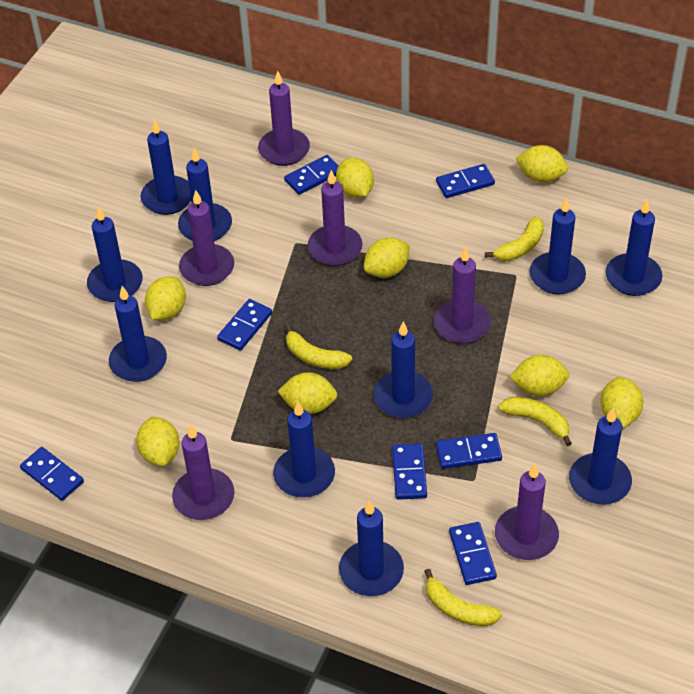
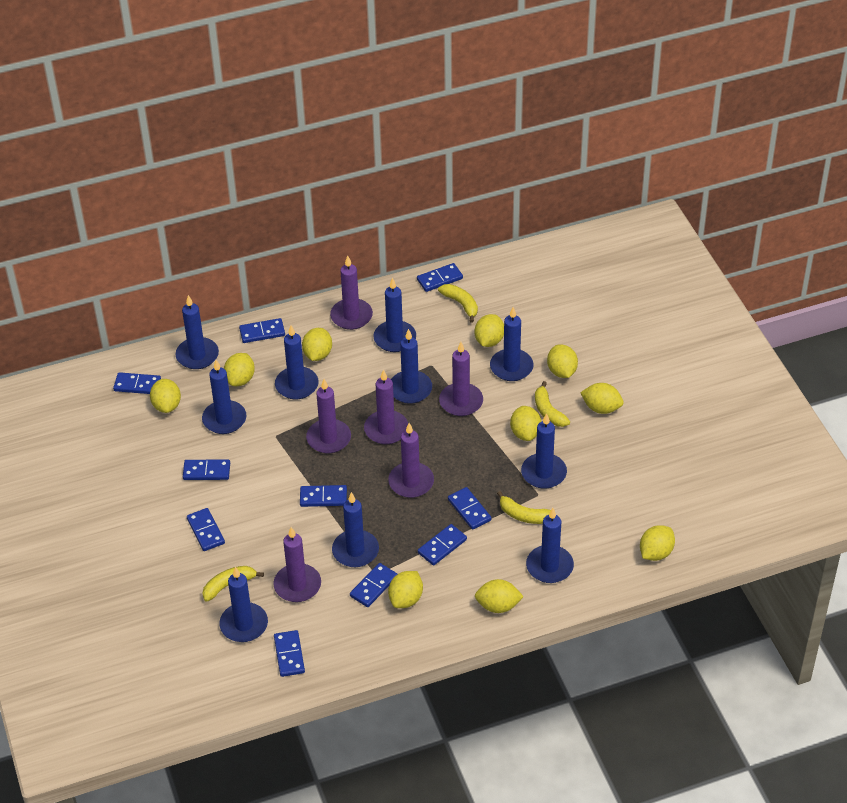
blue domino: 7 -> 10
yellow lemon: 8 -> 10

